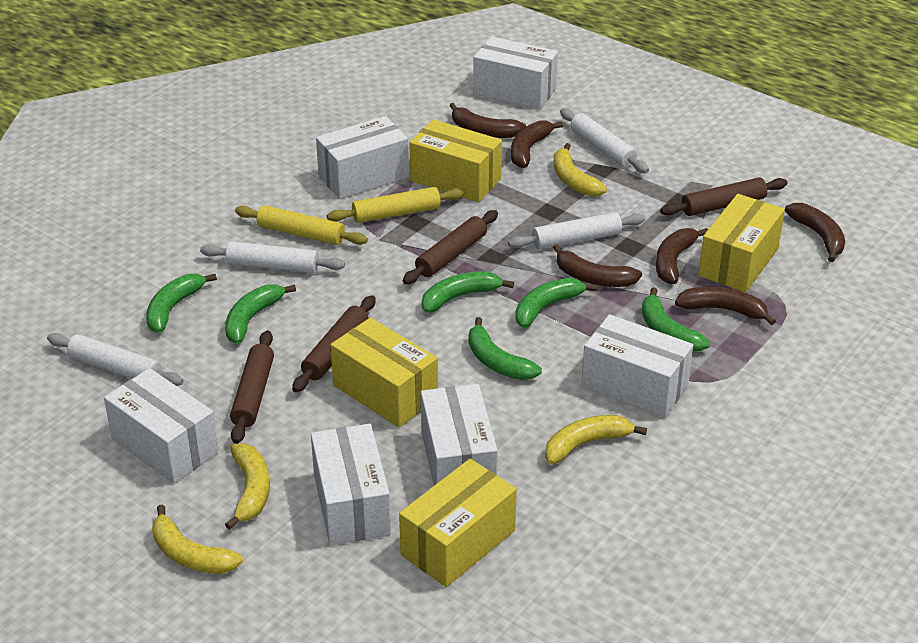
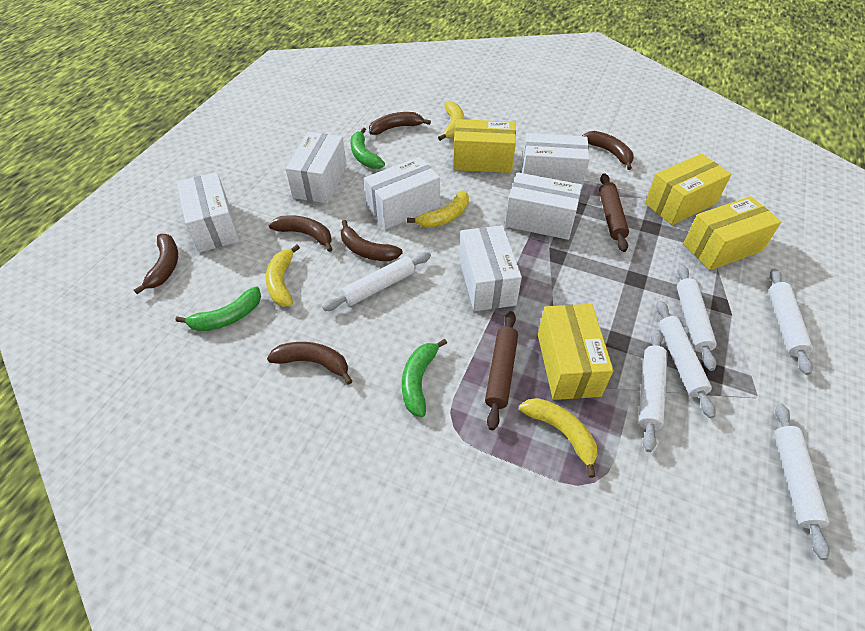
brown rolling pin: 4 -> 2
green banana: 6 -> 3
white rolling pin: 4 -> 6
yellow rolling pin: 2 -> 0

